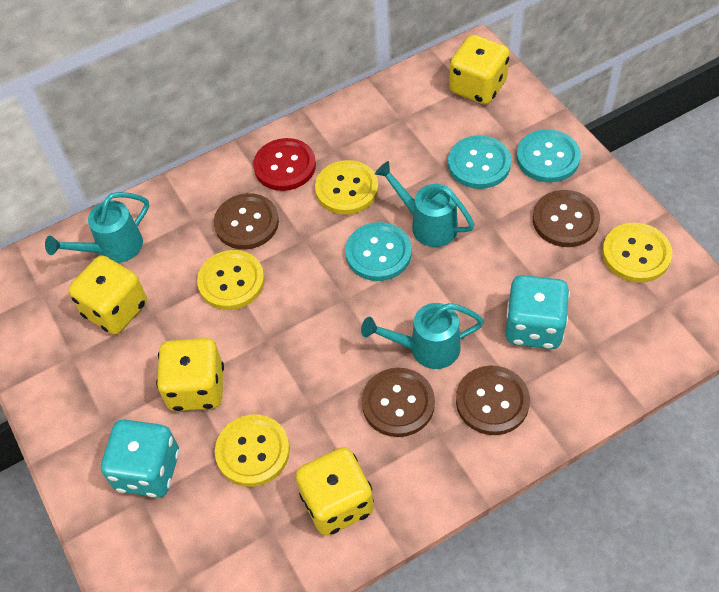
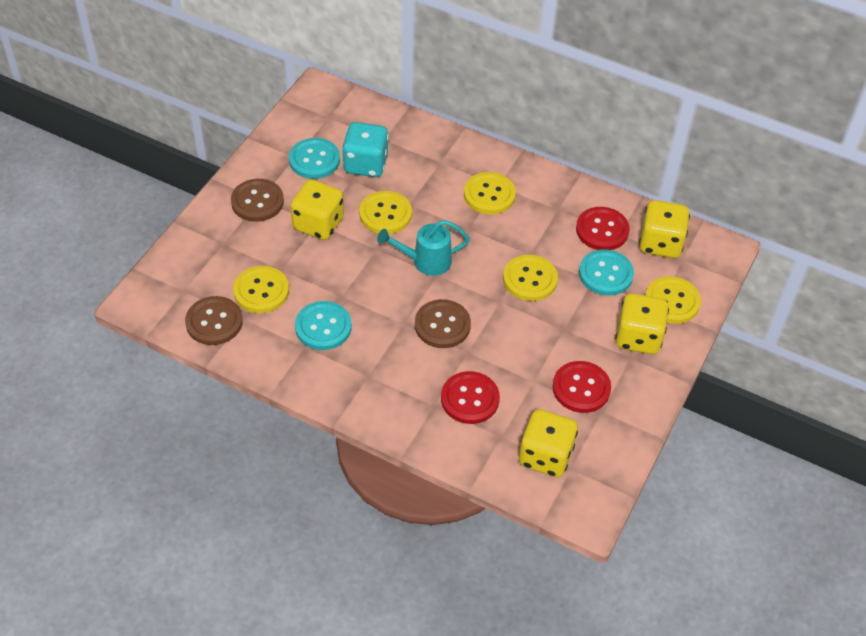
brown button: 4 -> 3
red button: 1 -> 3
turquoise dice: 2 -> 1
turquoise watering can: 3 -> 1
yellow button: 4 -> 5

